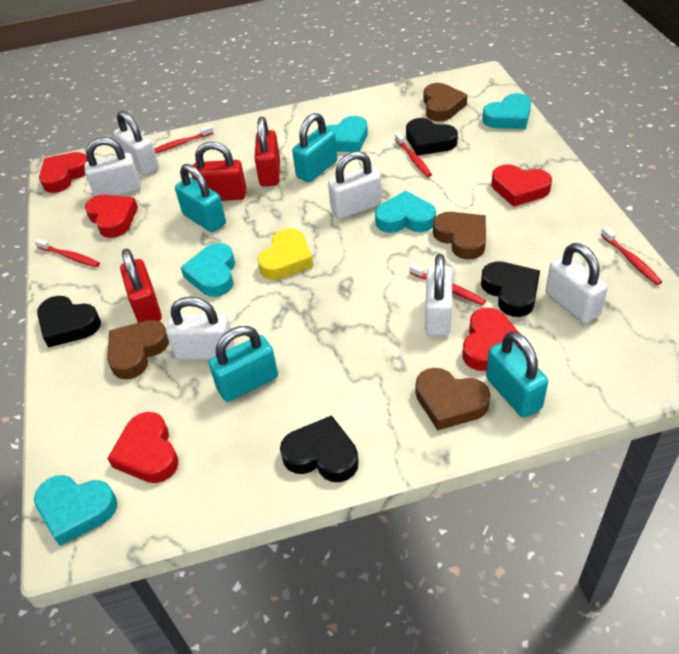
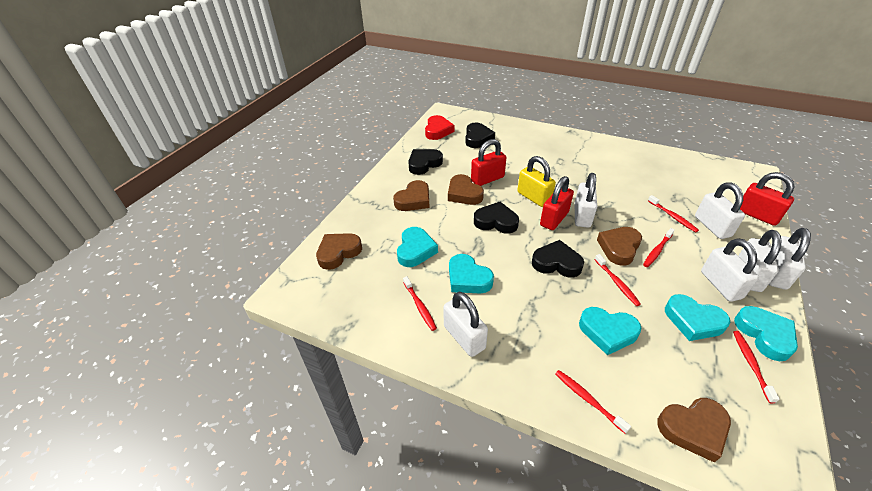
brown heart: 4 -> 5
red heart: 5 -> 1
red toothbrush: 5 -> 6
turquoise padlock: 4 -> 0
yellow heart: 1 -> 0
yellow padlock: 0 -> 1

